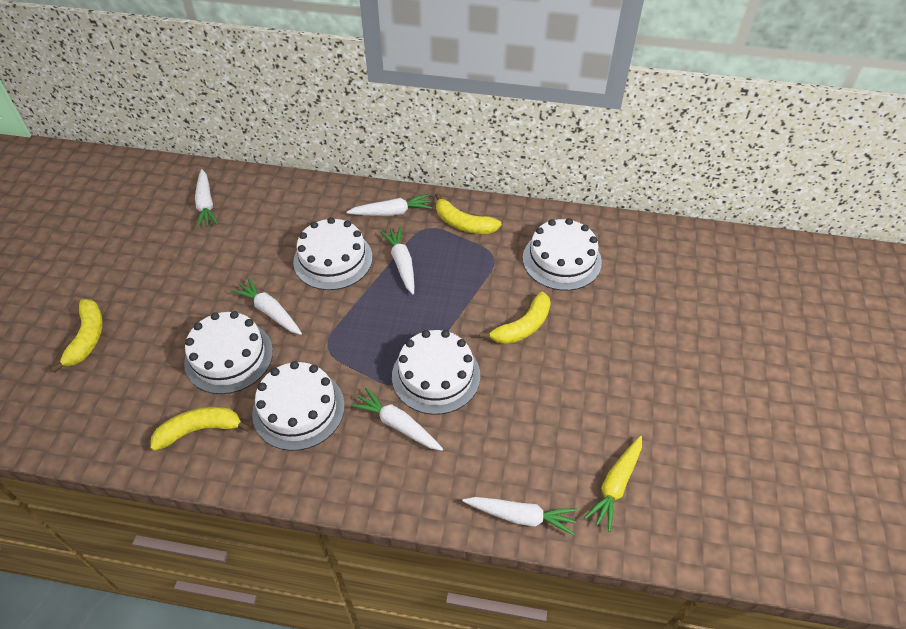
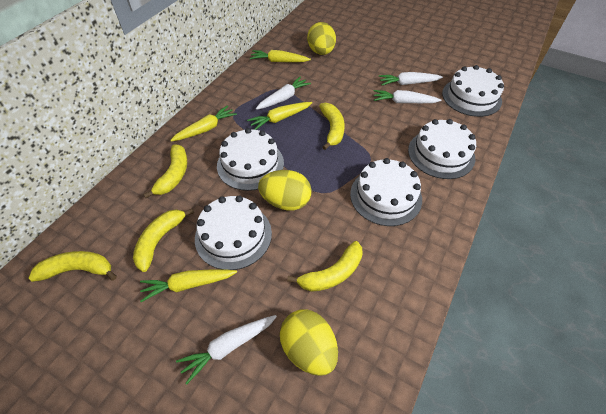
white carrot: 6 -> 4
yellow banana: 4 -> 5
yellow carrot: 1 -> 4
yellow egg: 0 -> 3

